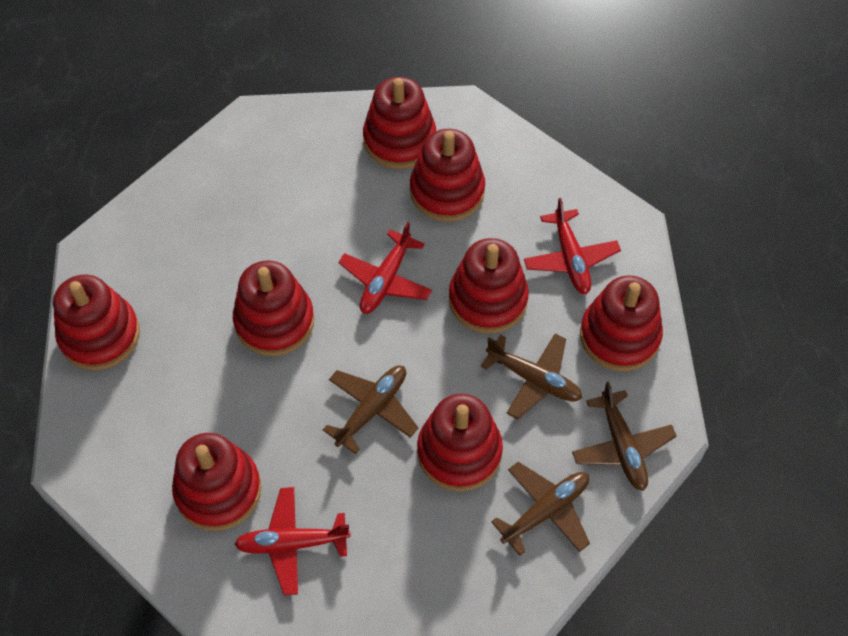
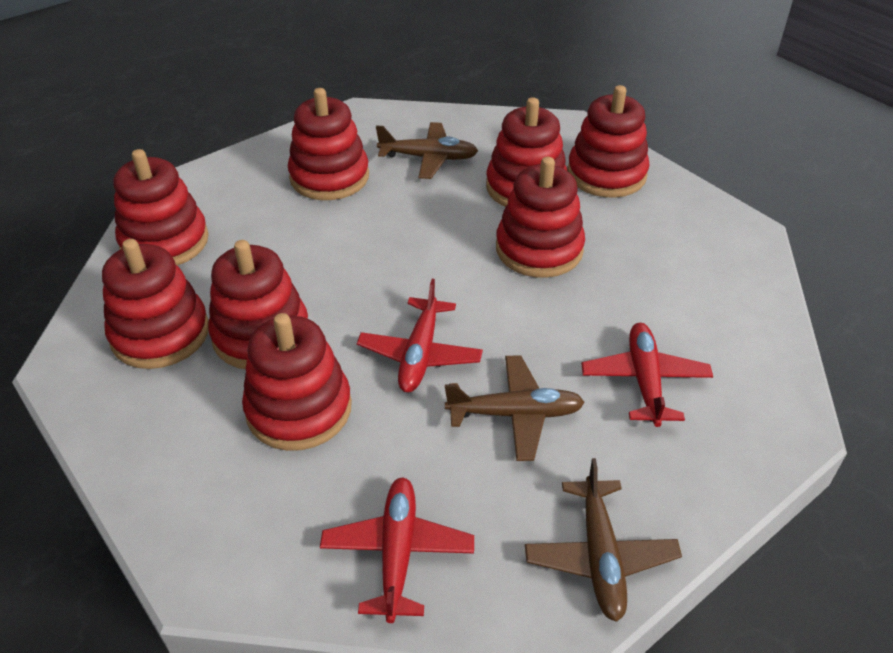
brown plane: 4 -> 3

